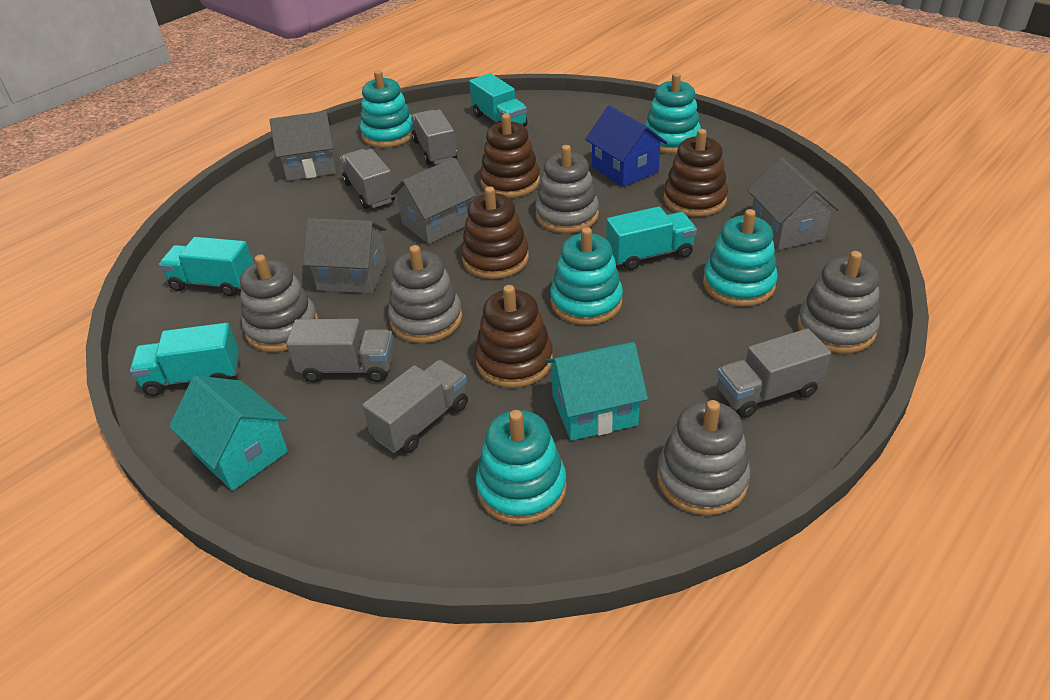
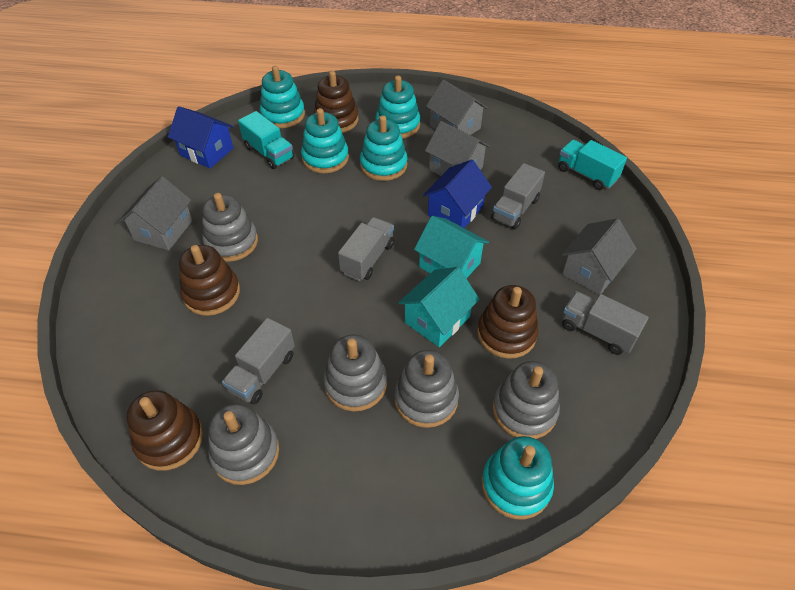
blue house: 1 -> 2
grey truck: 5 -> 4
turquoise truck: 4 -> 2

